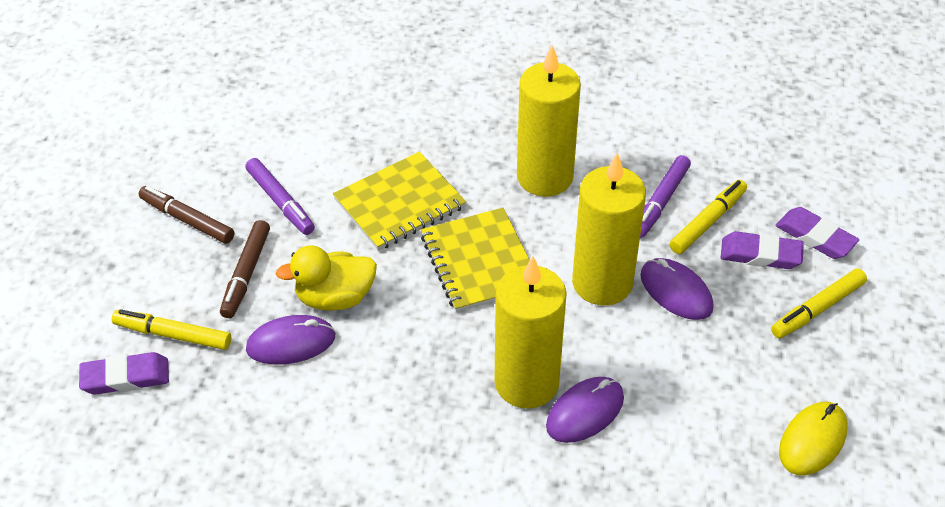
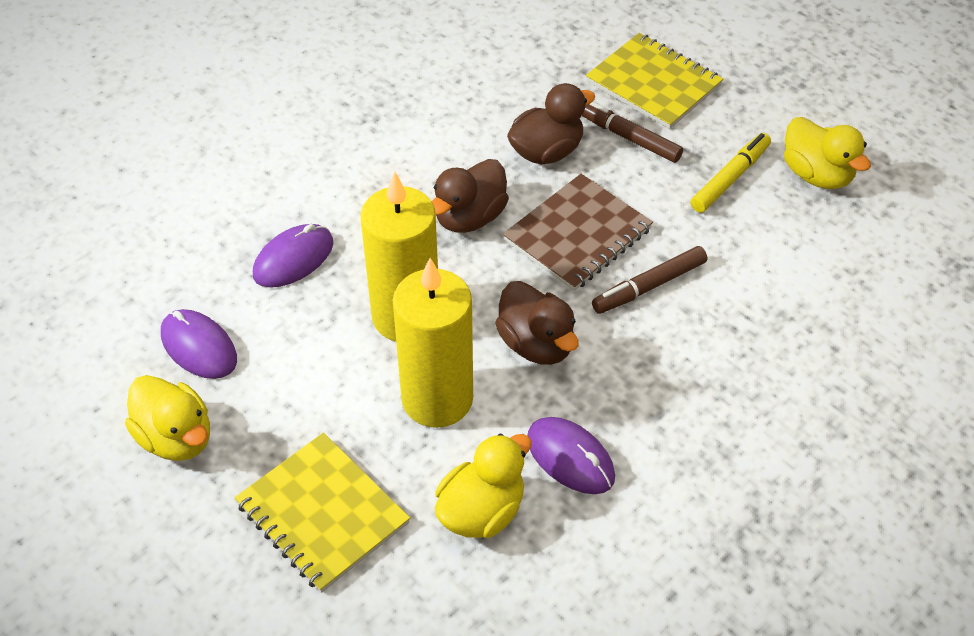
brown duck: 0 -> 3
brown notebook: 0 -> 1
purple eraser: 3 -> 0
purple marker: 2 -> 0
yellow candle: 3 -> 2
yellow duck: 1 -> 3
yellow marker: 3 -> 1
yellow mouse: 1 -> 0

